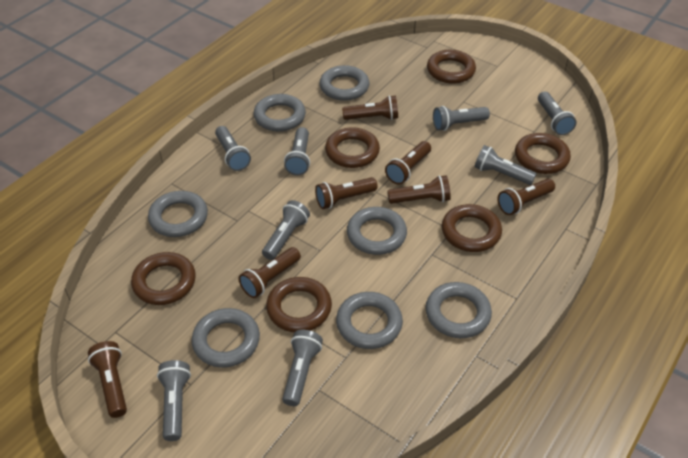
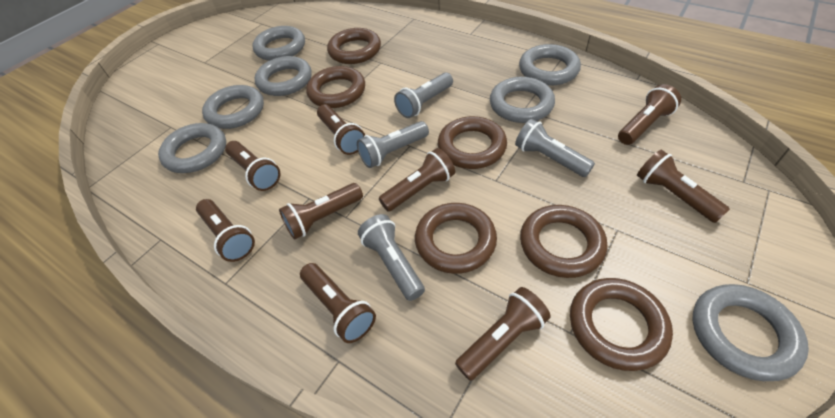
brown flashlight: 7 -> 9
grey flashlight: 8 -> 4

